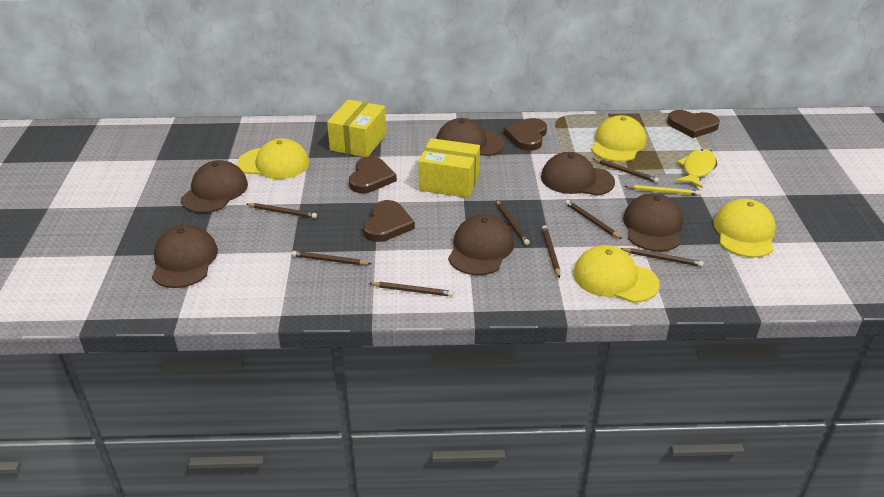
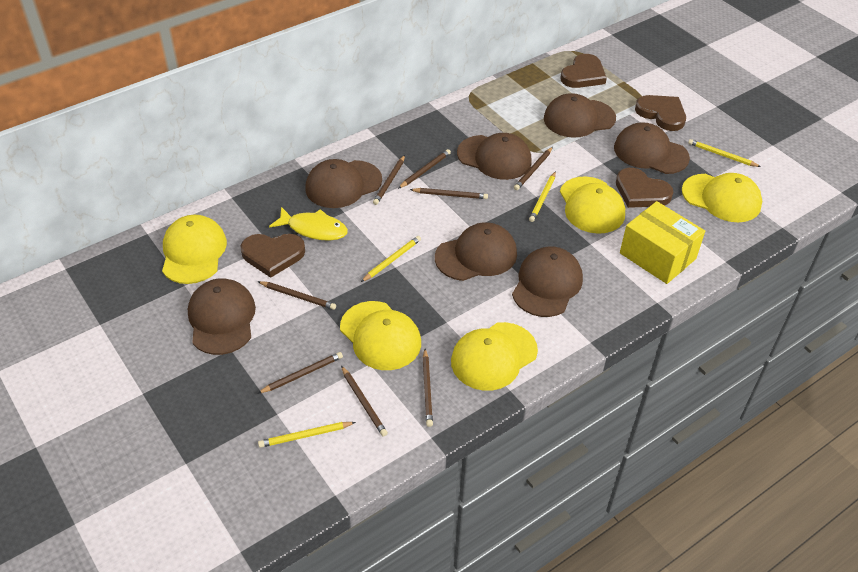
brown cap: 6 -> 7
yellow box: 2 -> 1
yellow cap: 4 -> 5
yellow pencil: 1 -> 4

